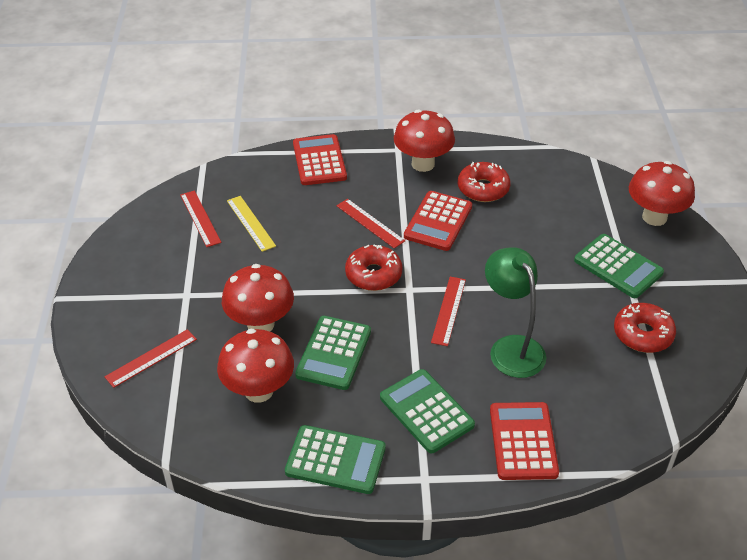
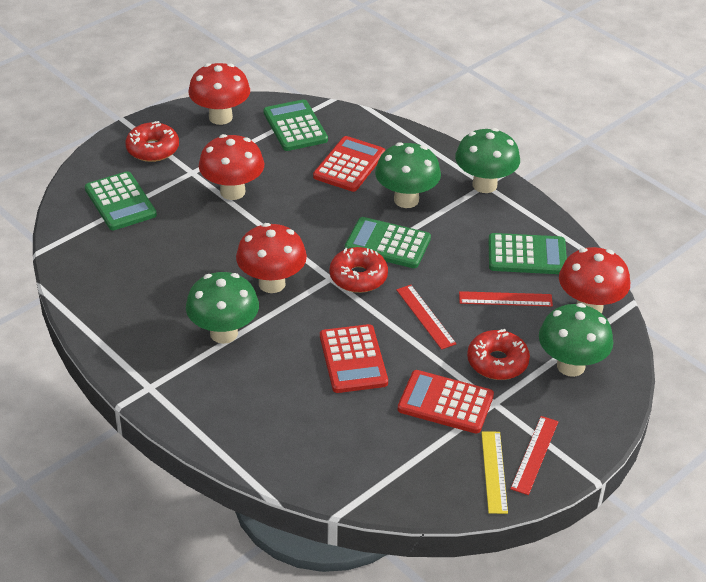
green lamp: 1 -> 0
green mushroom: 0 -> 4
red ruler: 4 -> 3

